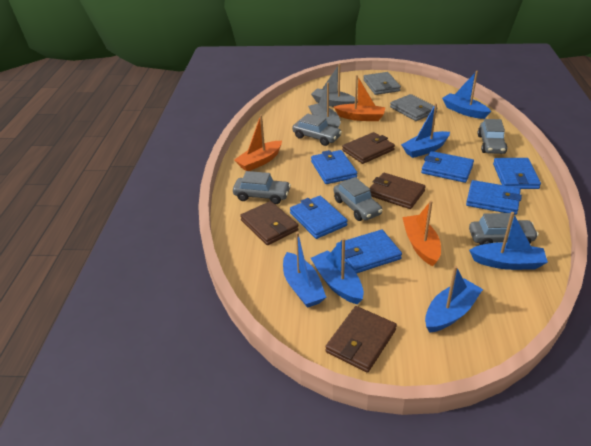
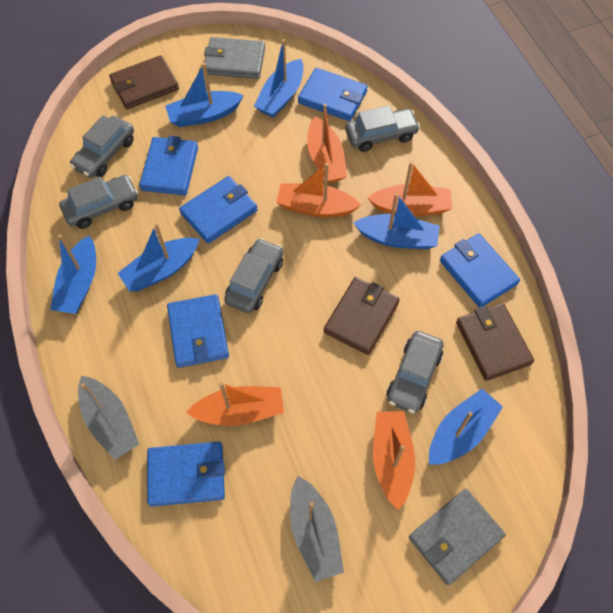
brown wallet: 4 -> 3
orange boat: 3 -> 5

